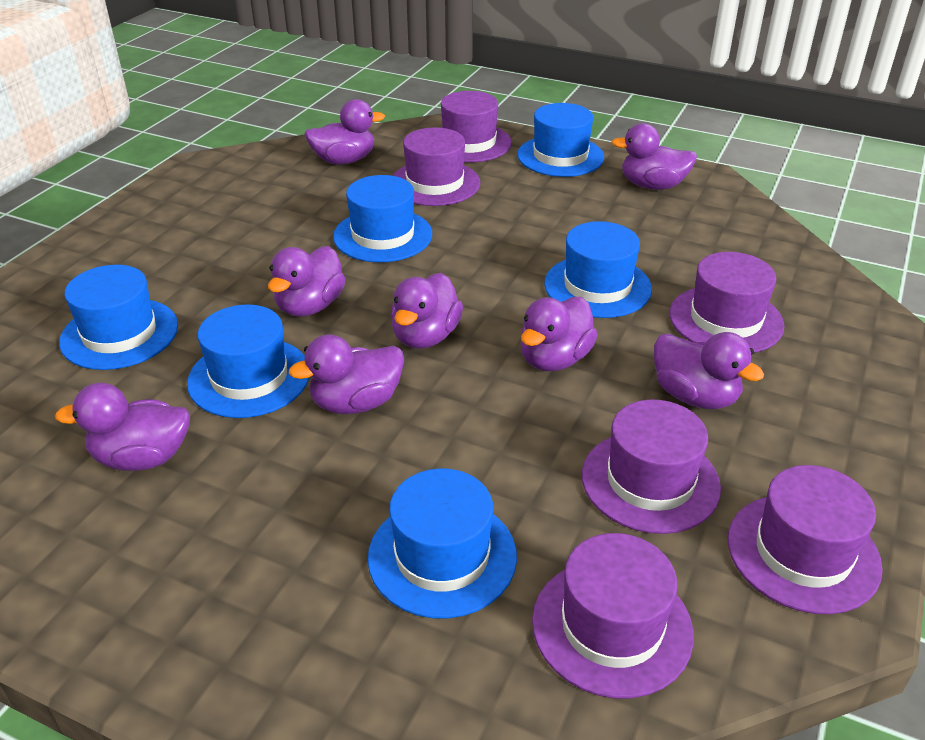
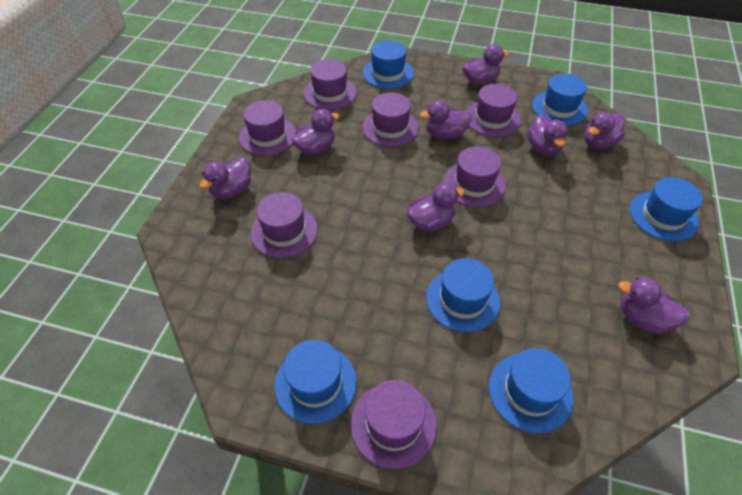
purple hat: 6 -> 7

